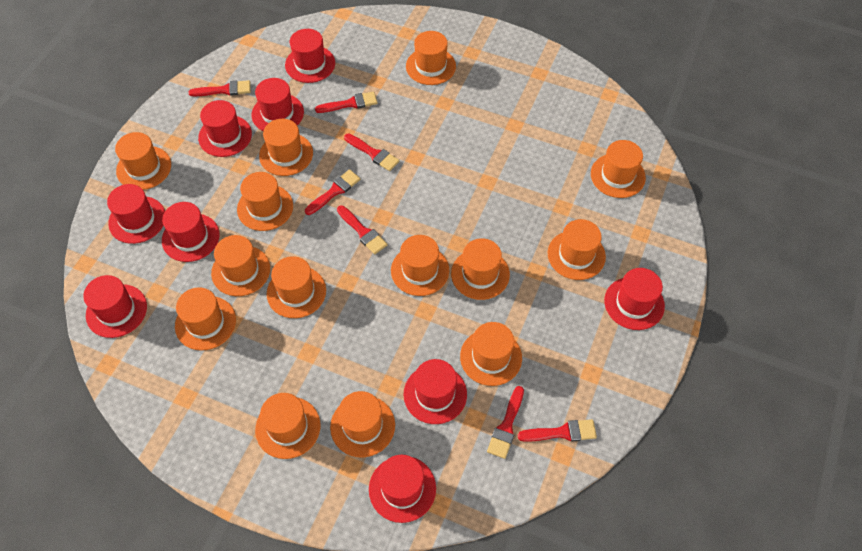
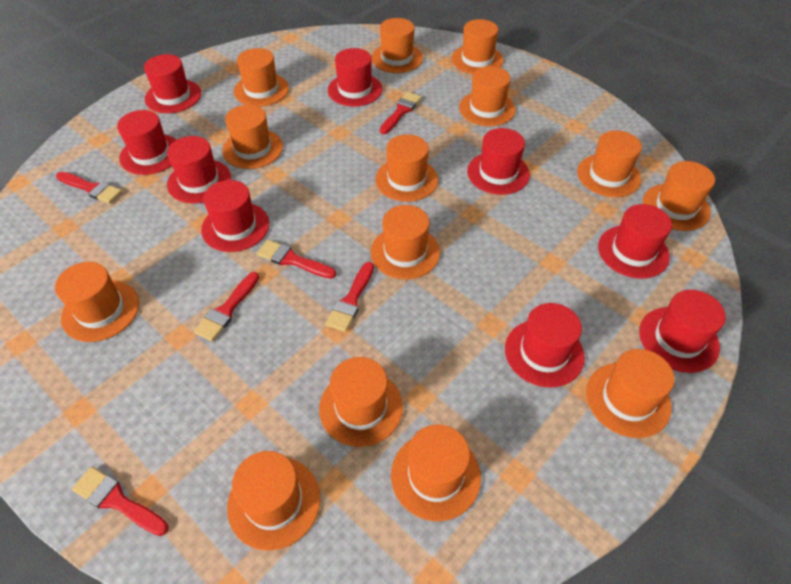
red brush: 7 -> 6

